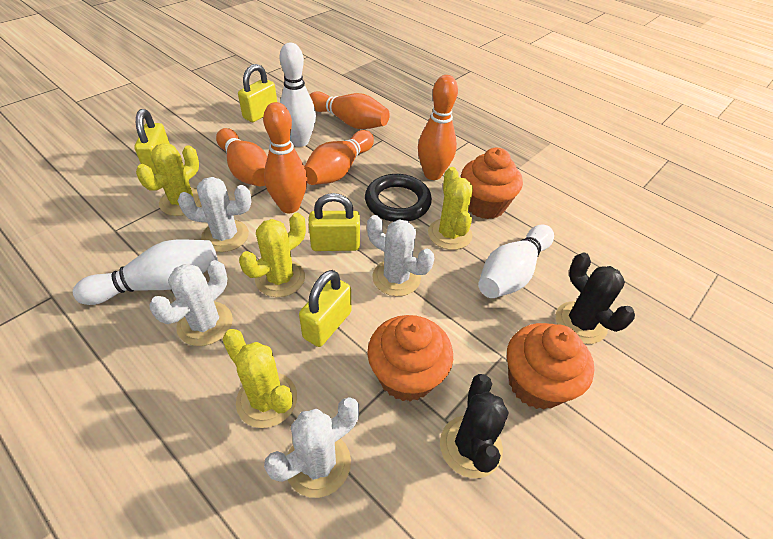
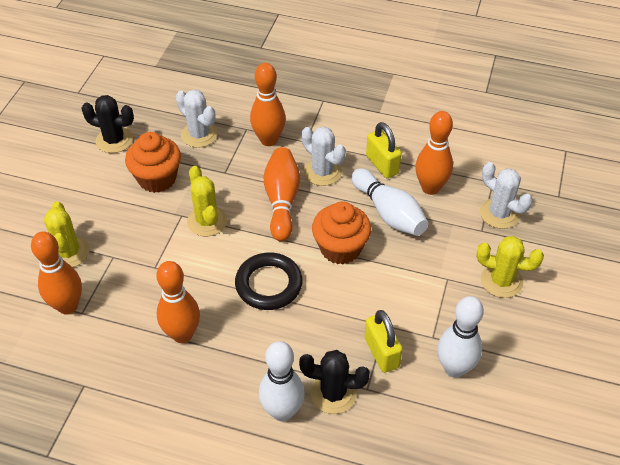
orange cupcake: 3 -> 2
white cactus: 4 -> 3
yellow cactus: 4 -> 3
yellow padlock: 4 -> 2

